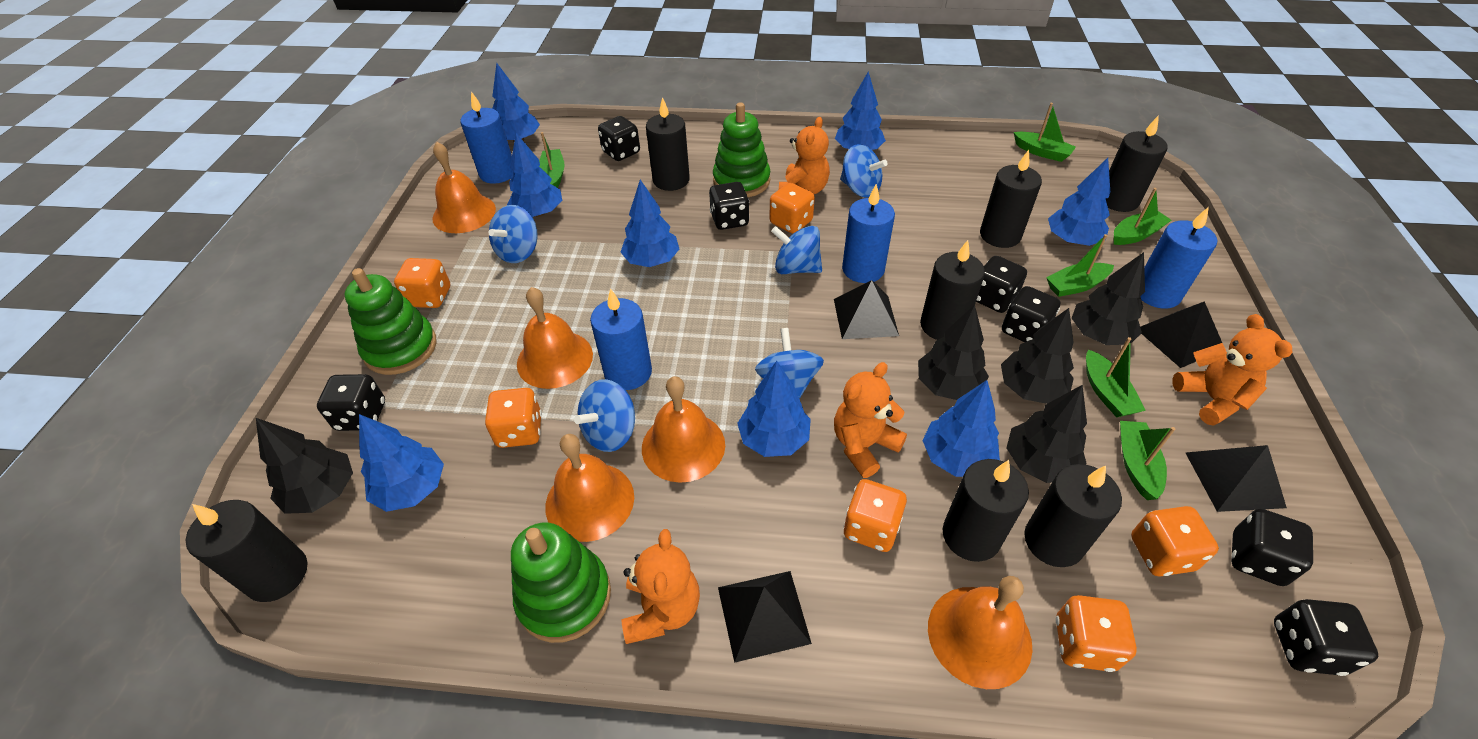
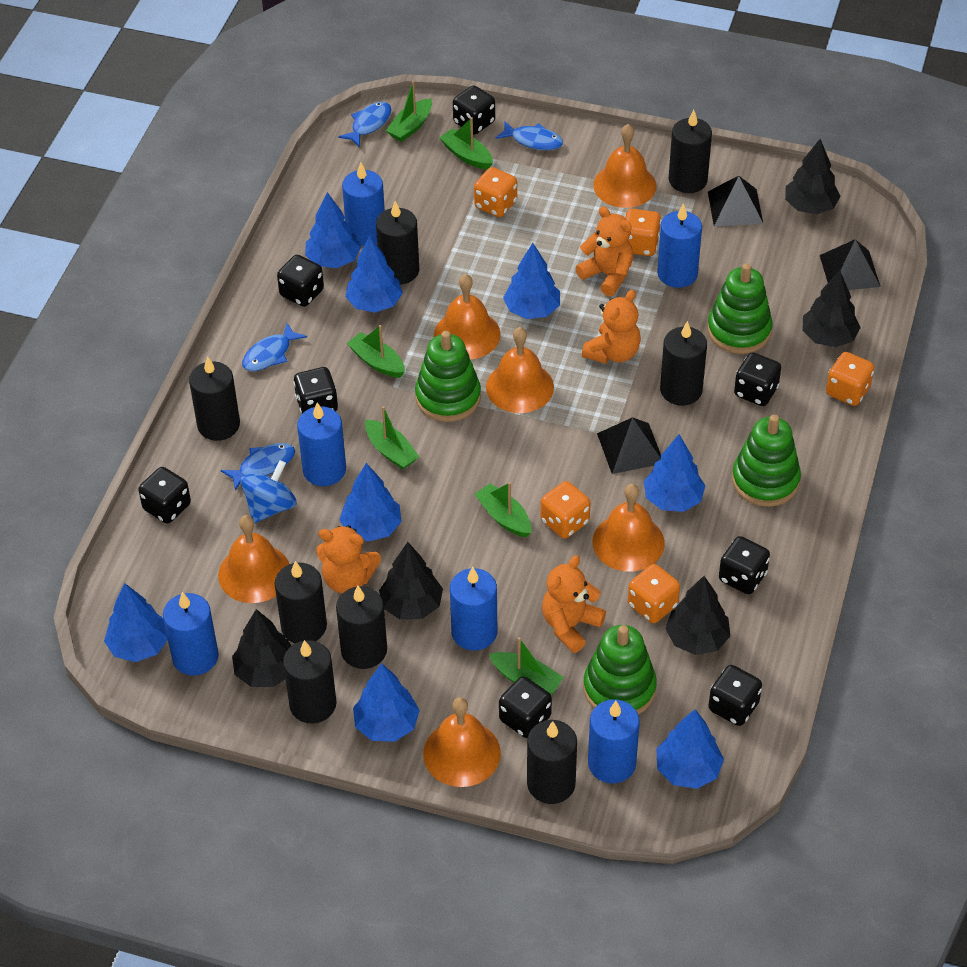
black candle: 7 -> 8
black dice: 7 -> 8
black pyramid: 4 -> 3
blue candle: 4 -> 6
blue fish: 0 -> 4
blue spinning top: 5 -> 1
green stacking toy: 3 -> 4
orange bell: 5 -> 6
orange dice: 6 -> 5

